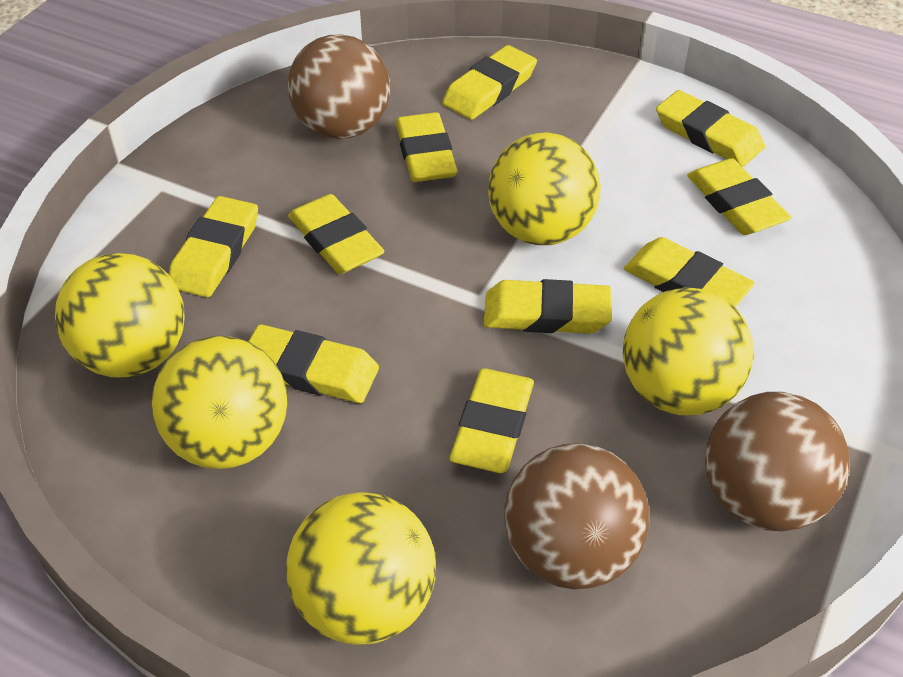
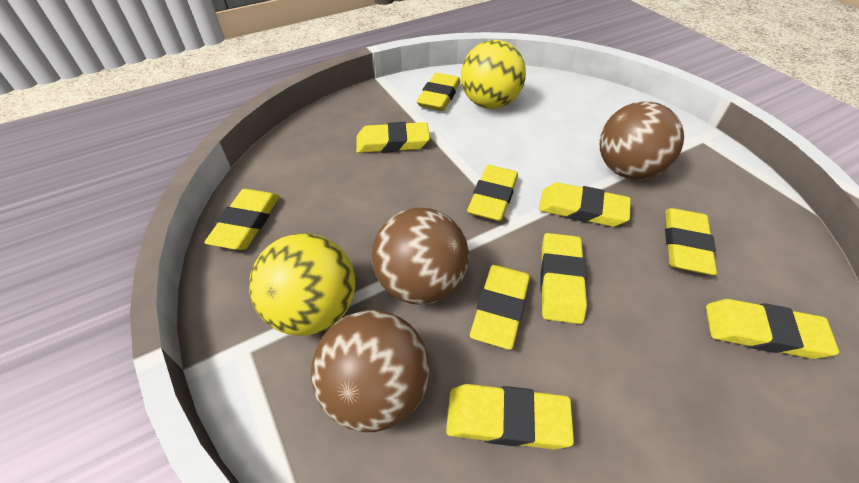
yellow ball: 5 -> 2

